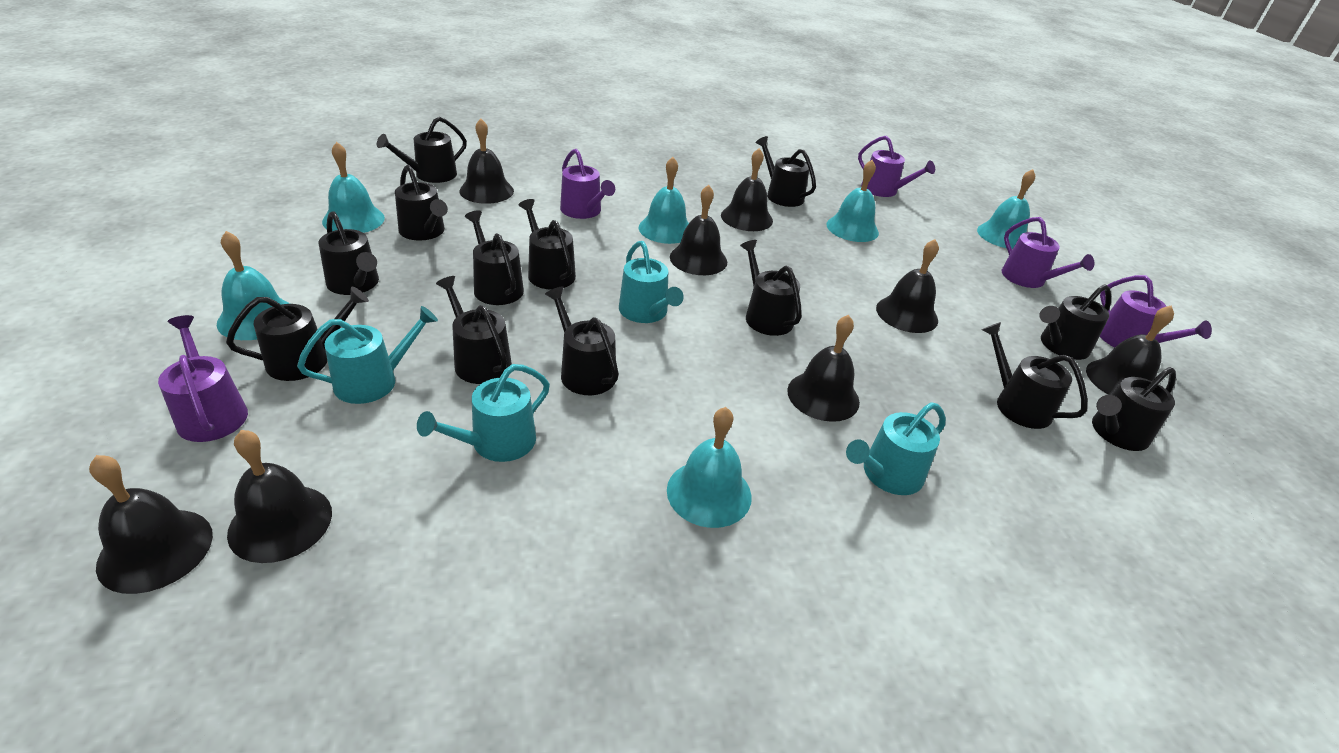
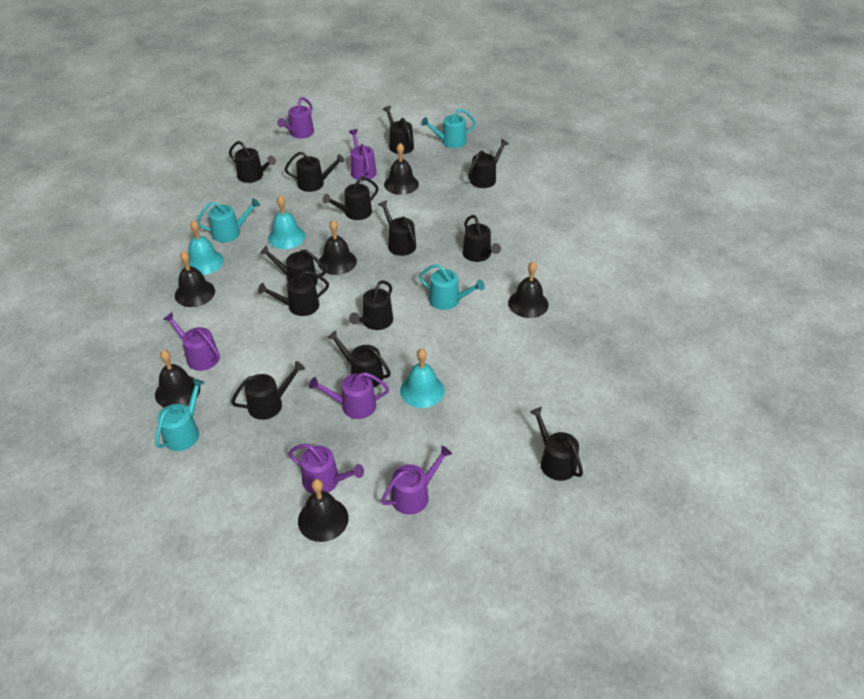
black bell: 8 -> 6
purple watering can: 5 -> 6
turquoise bell: 6 -> 3

